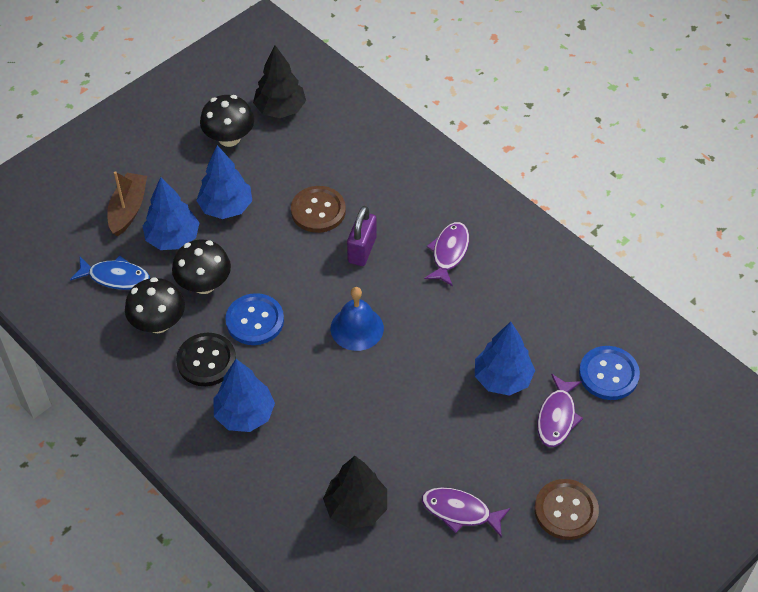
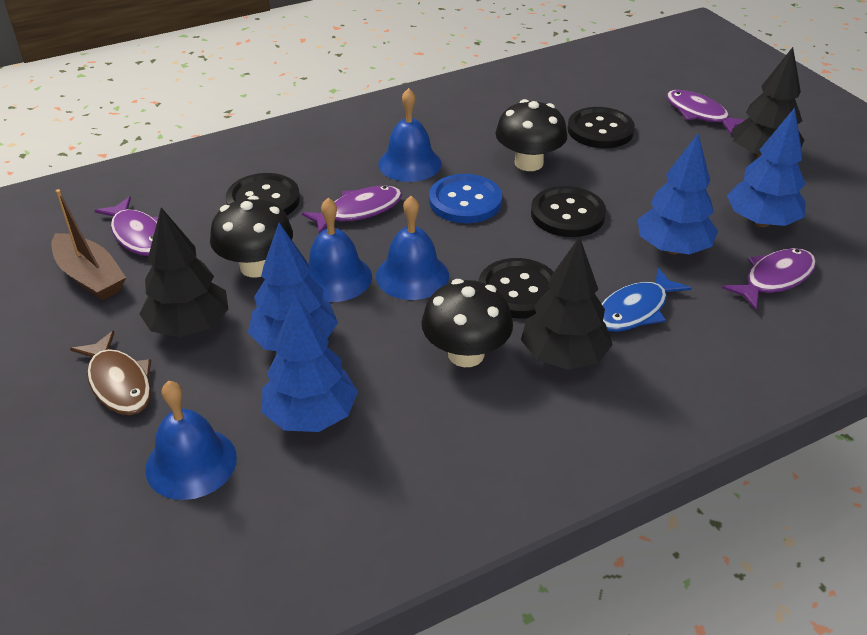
black button: 1 -> 4
black tree: 2 -> 3
blue bell: 1 -> 4
blue button: 2 -> 1
brown button: 2 -> 0
brown fish: 0 -> 1
purple fish: 3 -> 4
purple padlock: 1 -> 0

